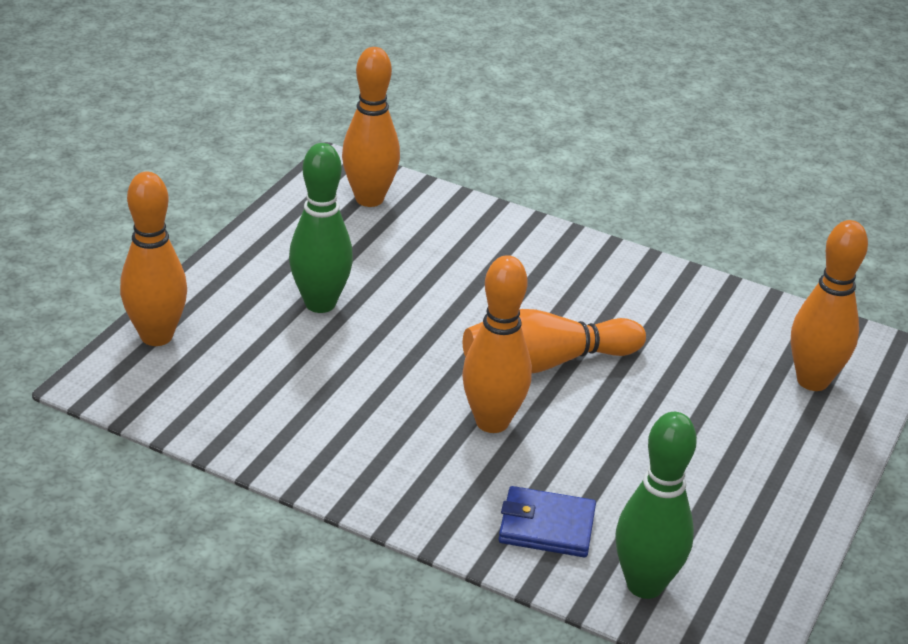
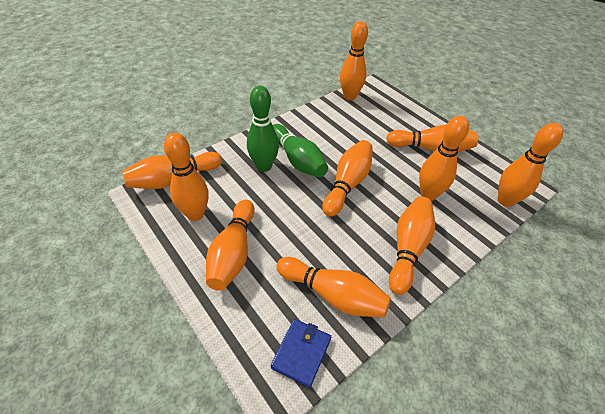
orange bowling pin: 5 -> 10

